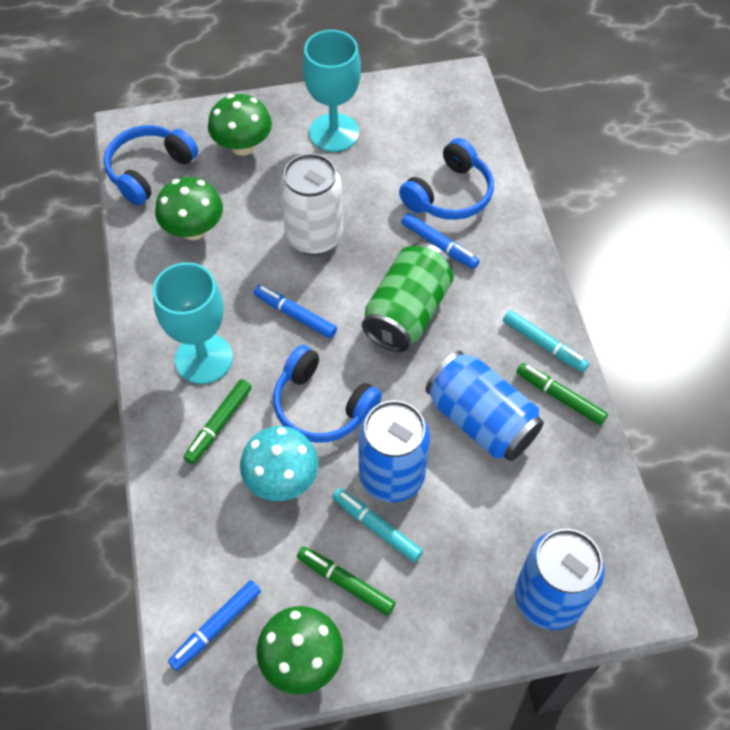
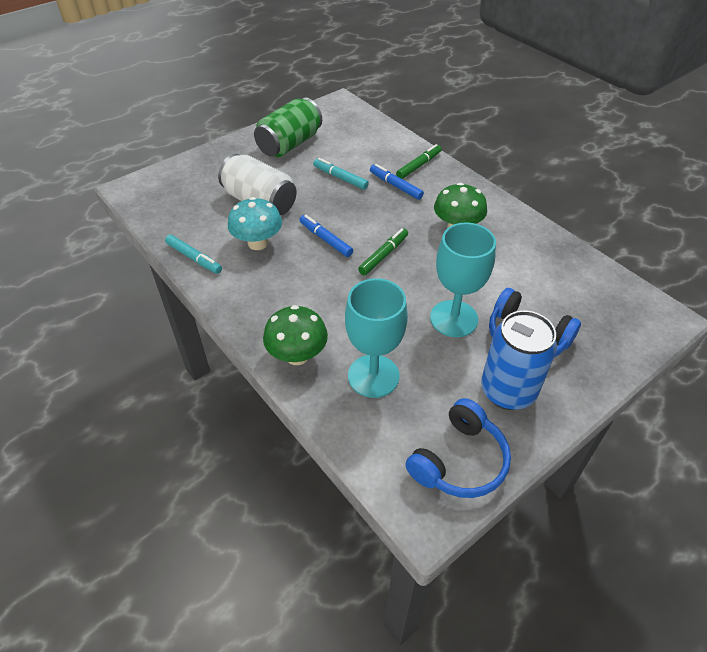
blue can: 3 -> 1
blue headphones: 3 -> 2
blue marker: 3 -> 2
green marker: 3 -> 2
green mushroom: 3 -> 2

